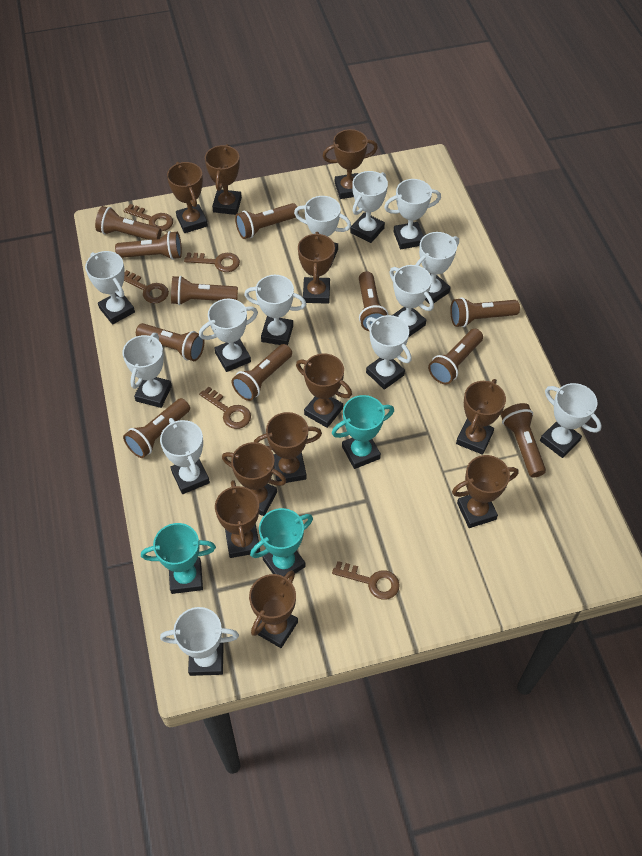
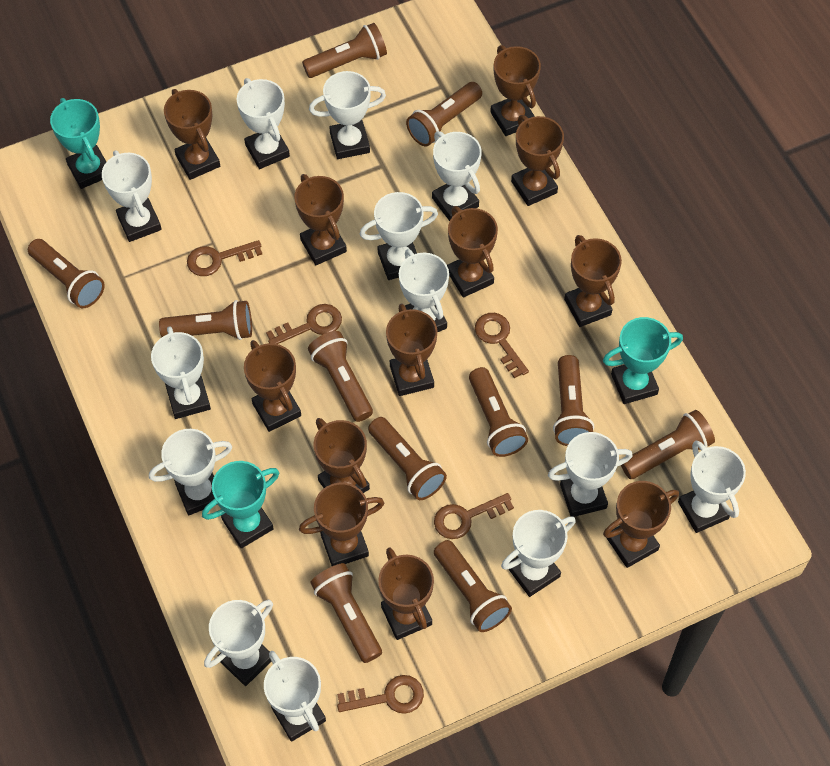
brown trophy: 11 -> 12

